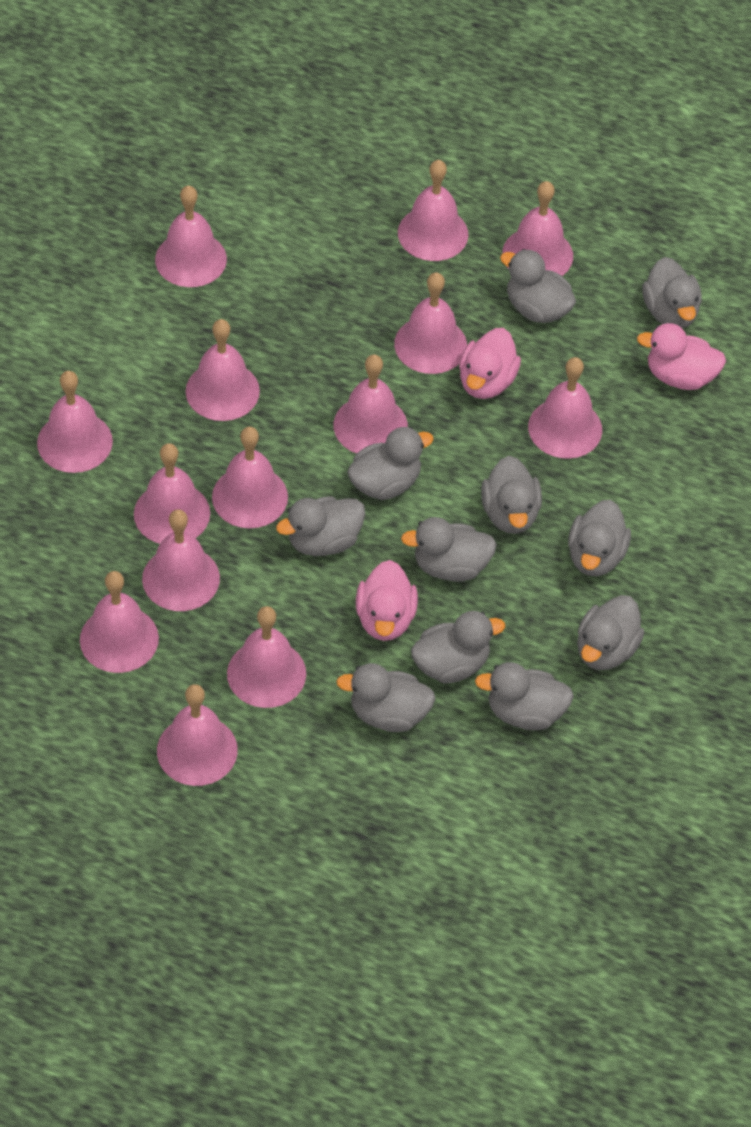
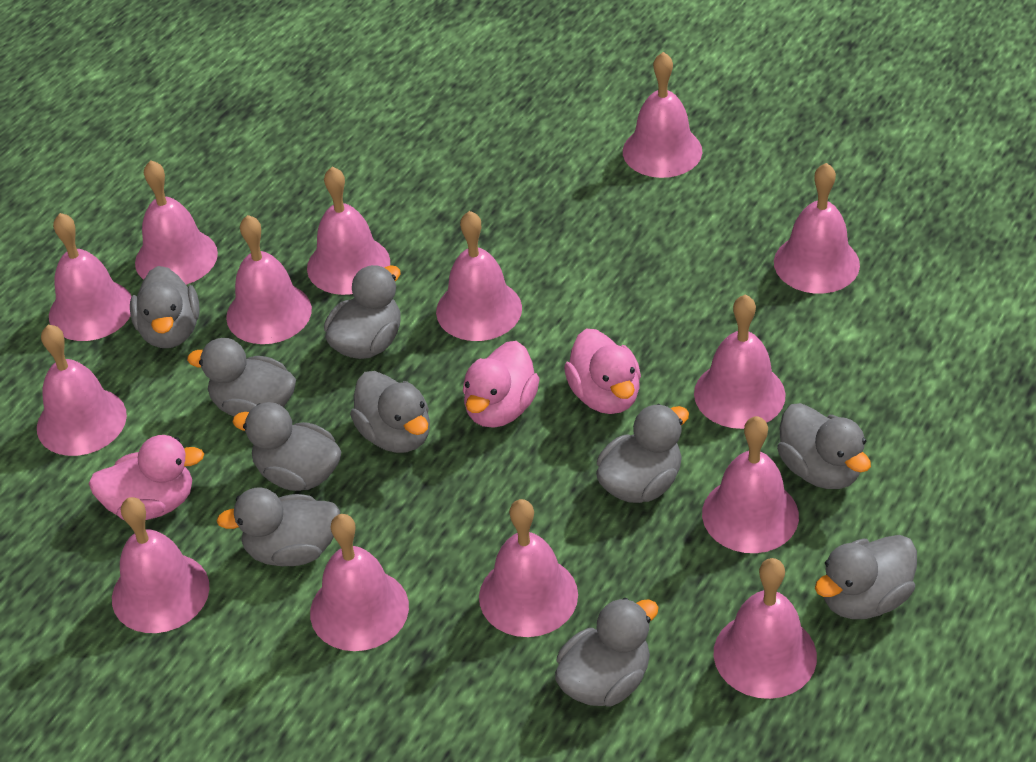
grey duck: 11 -> 10

